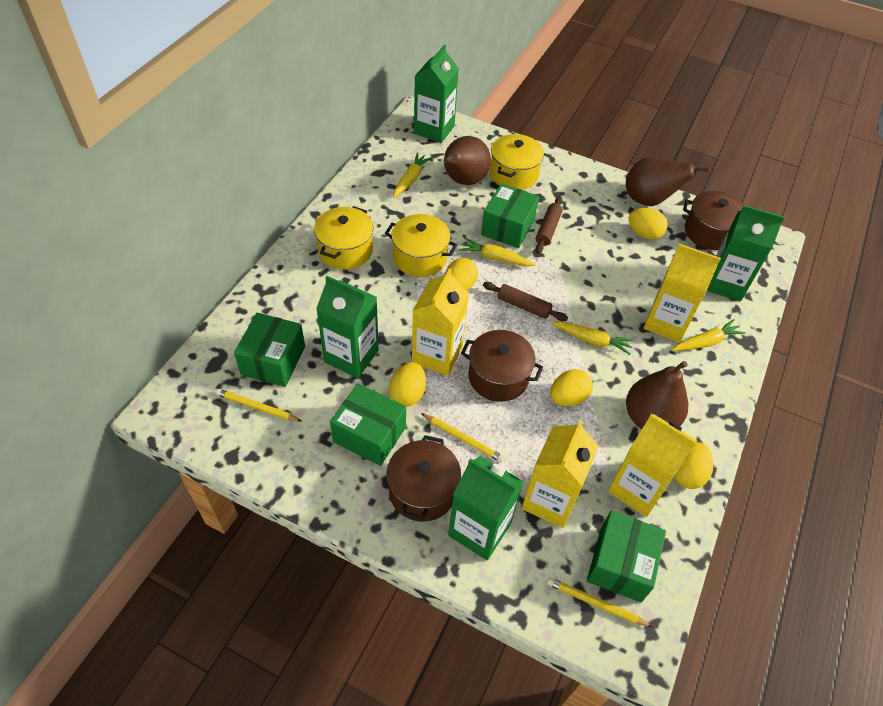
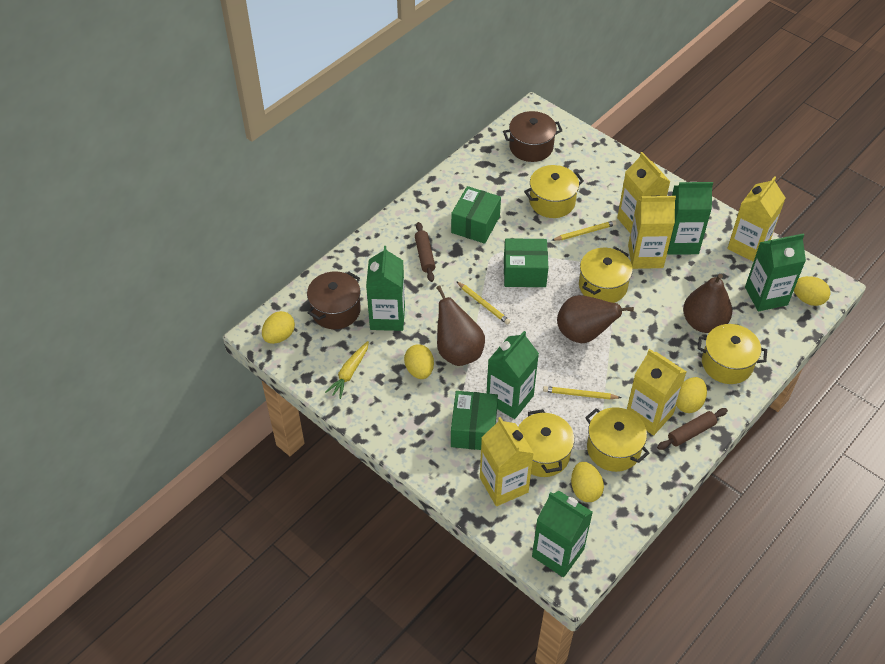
brown pot: 3 -> 2
green box: 4 -> 3
green carton: 4 -> 5
yellow carrot: 4 -> 1
yellow carton: 4 -> 5
yellow pot: 3 -> 5

